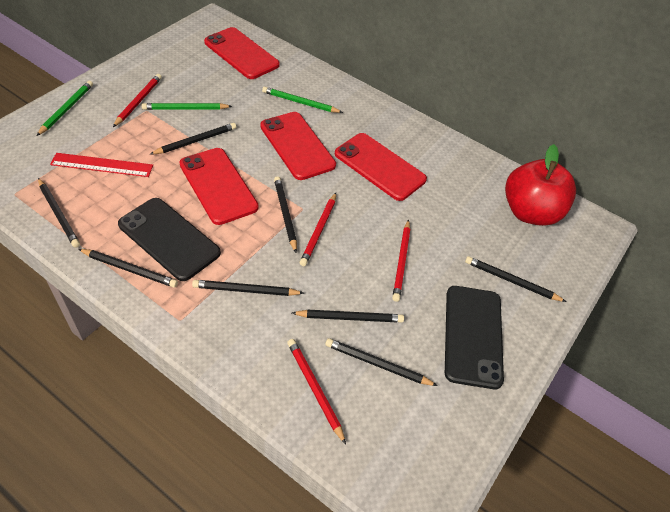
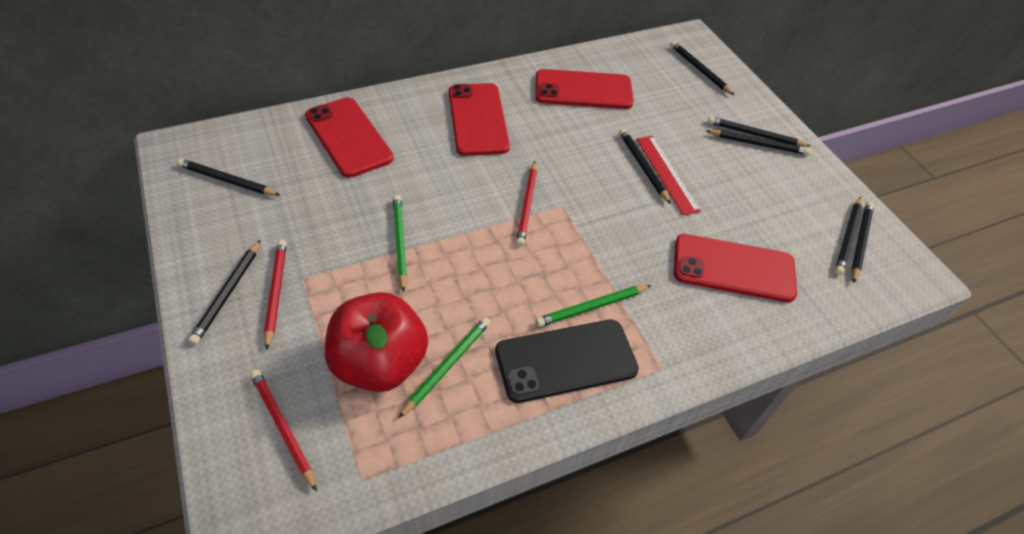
black phone: 2 -> 1
red pencil: 4 -> 3

